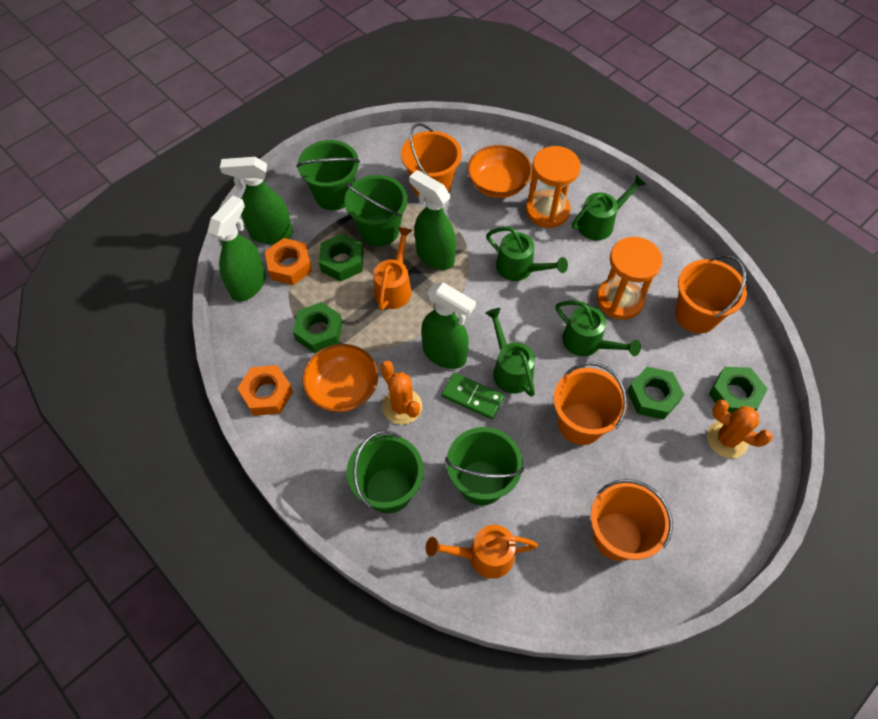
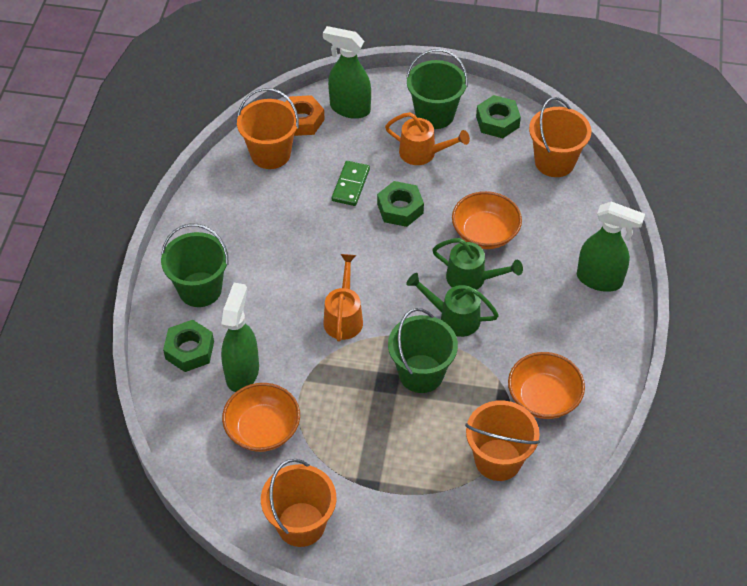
green bucket: 4 -> 3
green nut: 4 -> 3
green spray bottle: 4 -> 3
green watering can: 4 -> 2
orange bowl: 2 -> 3
orange cactus: 2 -> 0
orange hourglass: 2 -> 0
orange nut: 2 -> 1

